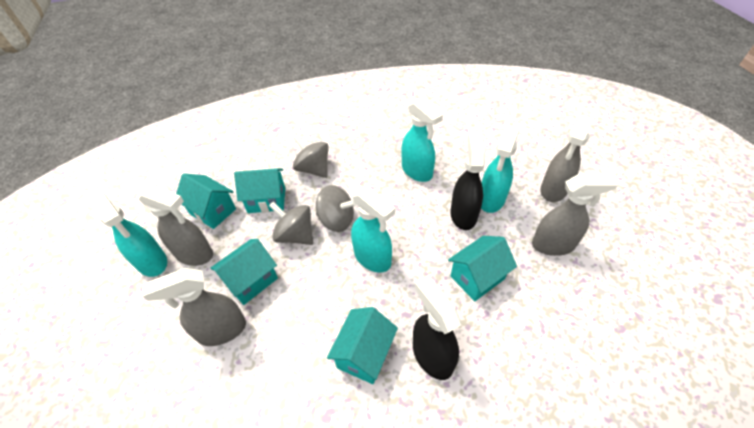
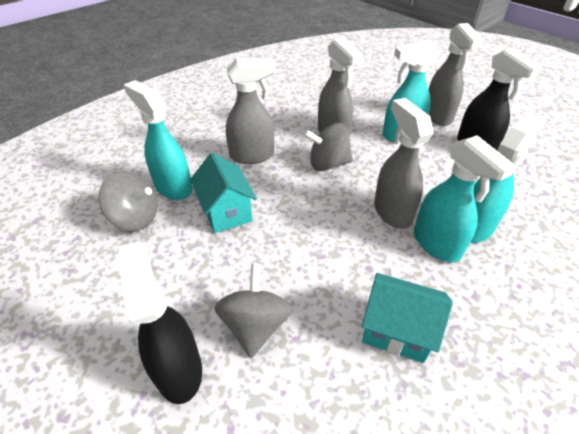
turquoise house: 5 -> 2

